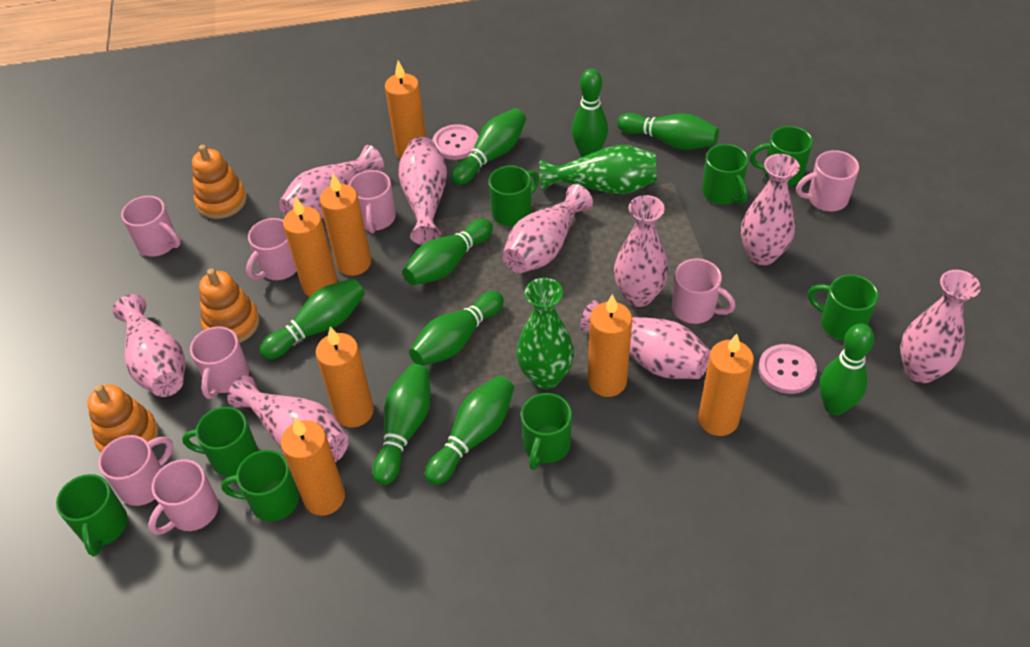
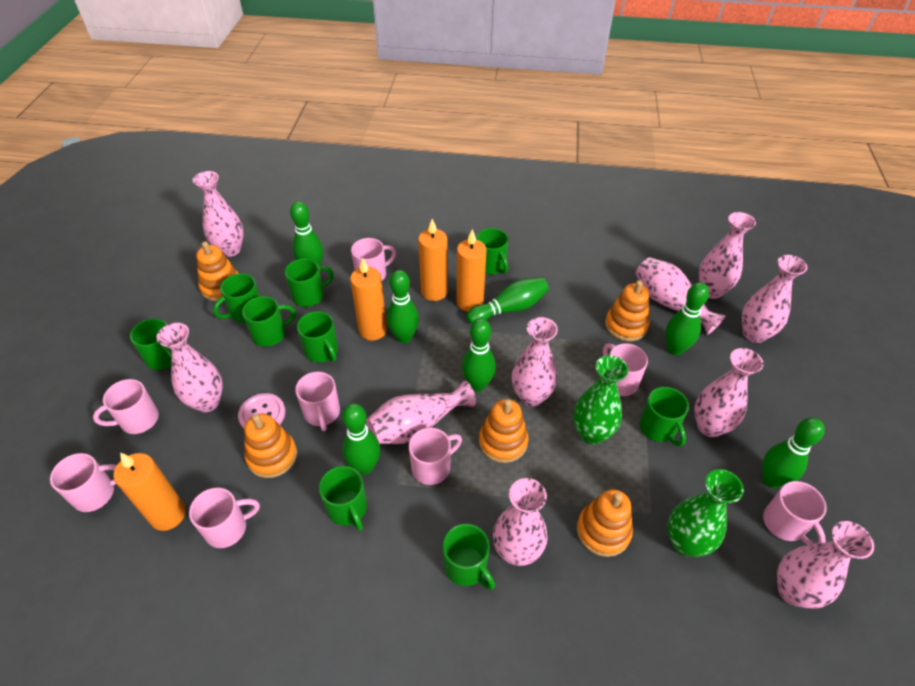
green bowling pin: 9 -> 7
green mug: 8 -> 9
orange candle: 7 -> 4
orange stacking toy: 3 -> 5
pink button: 2 -> 1
pink vase: 9 -> 10

